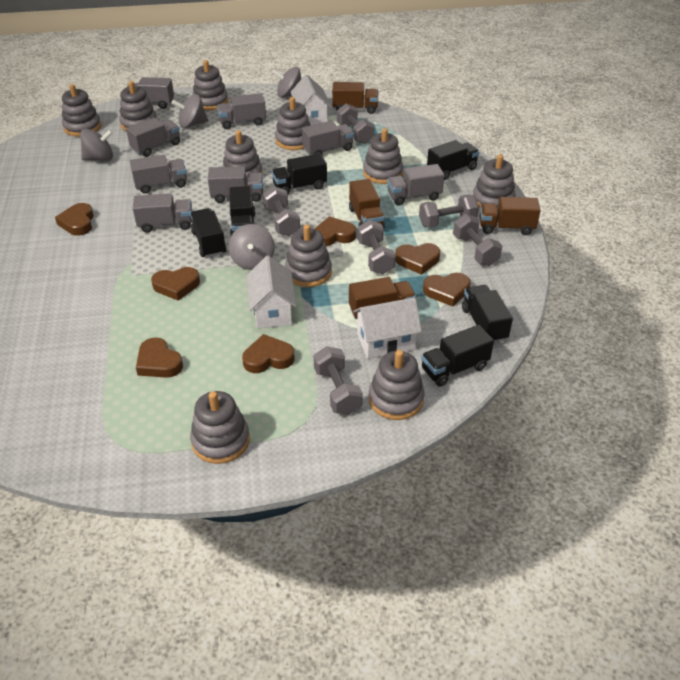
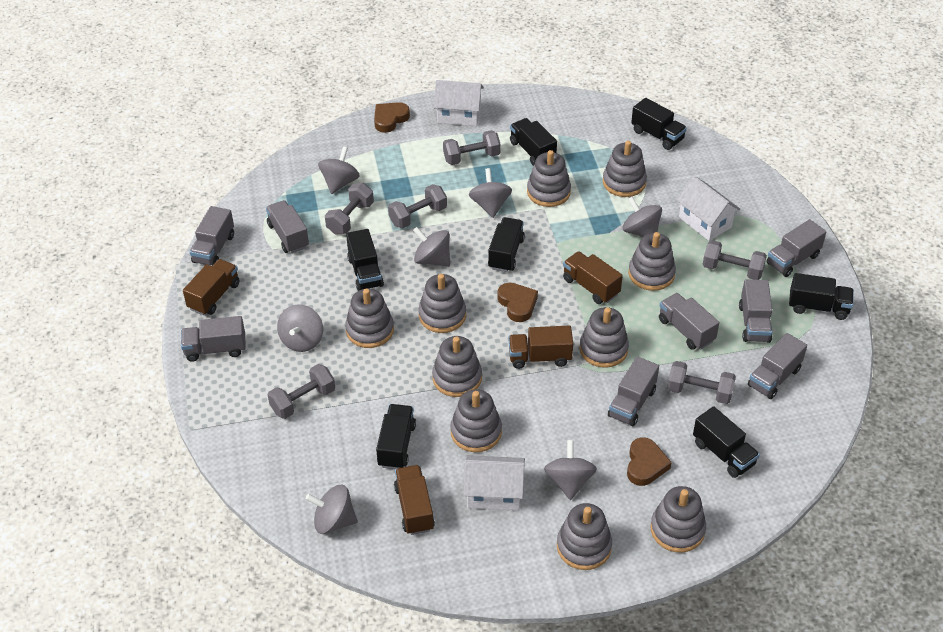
black truck: 6 -> 7
brown heart: 7 -> 3
grey spinning top: 4 -> 7

